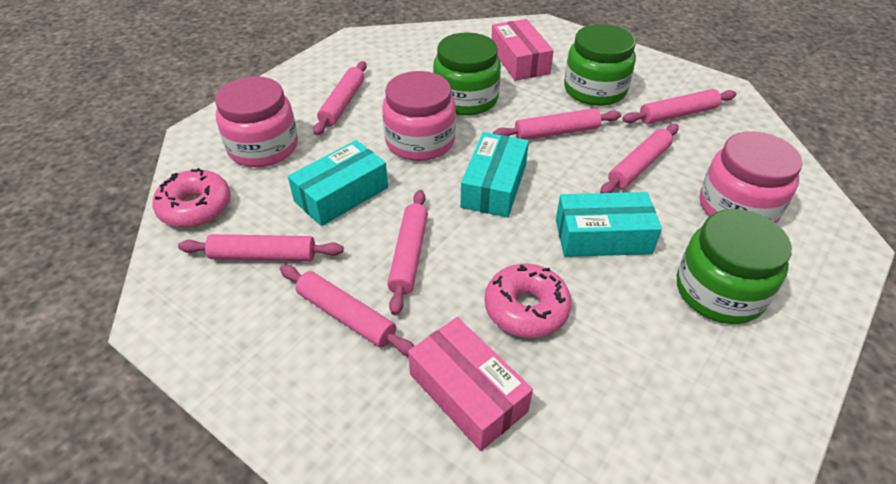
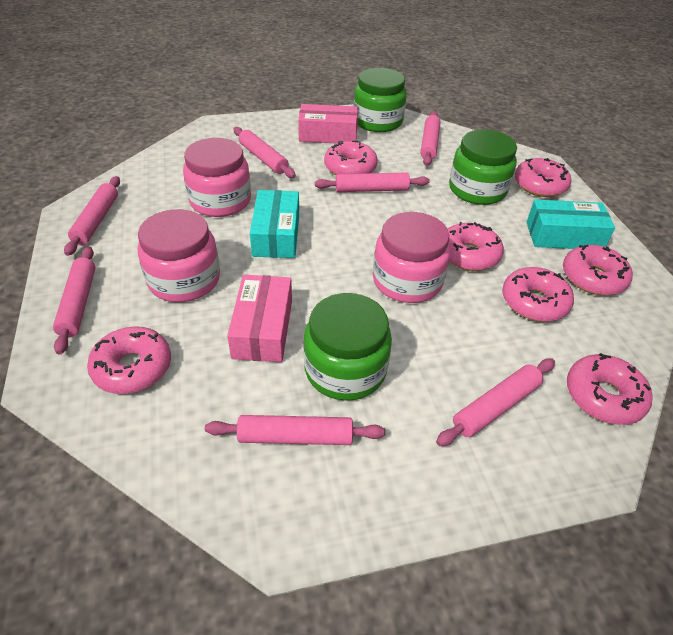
pink donut: 2 -> 7
turquoise box: 3 -> 2

